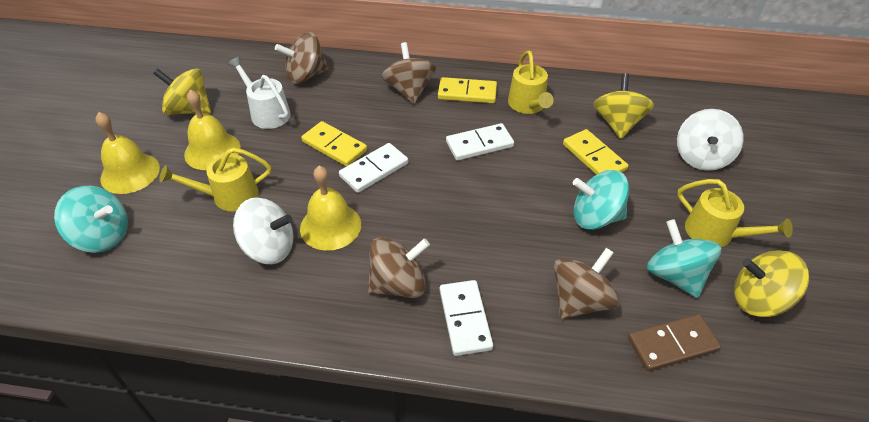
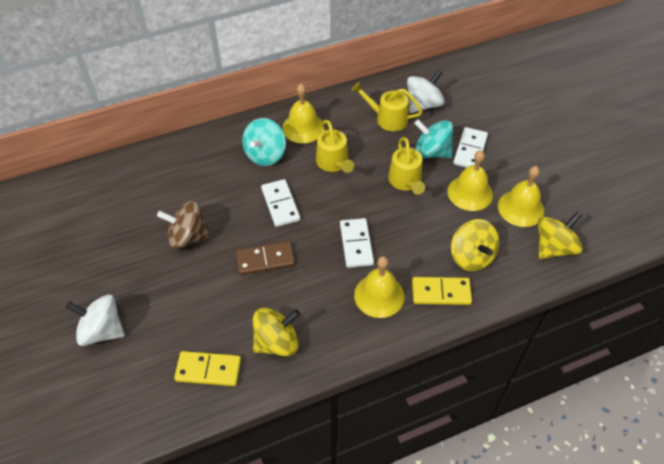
brown spinning top: 4 -> 1
turquoise spinning top: 3 -> 2
white watering can: 1 -> 0
yellow bell: 3 -> 4
yellow domino: 3 -> 2

